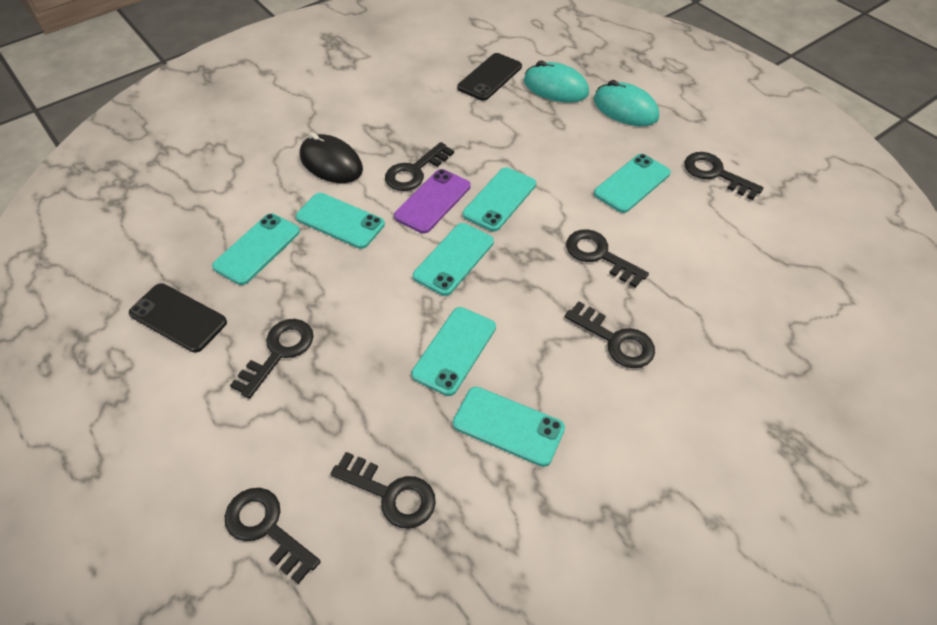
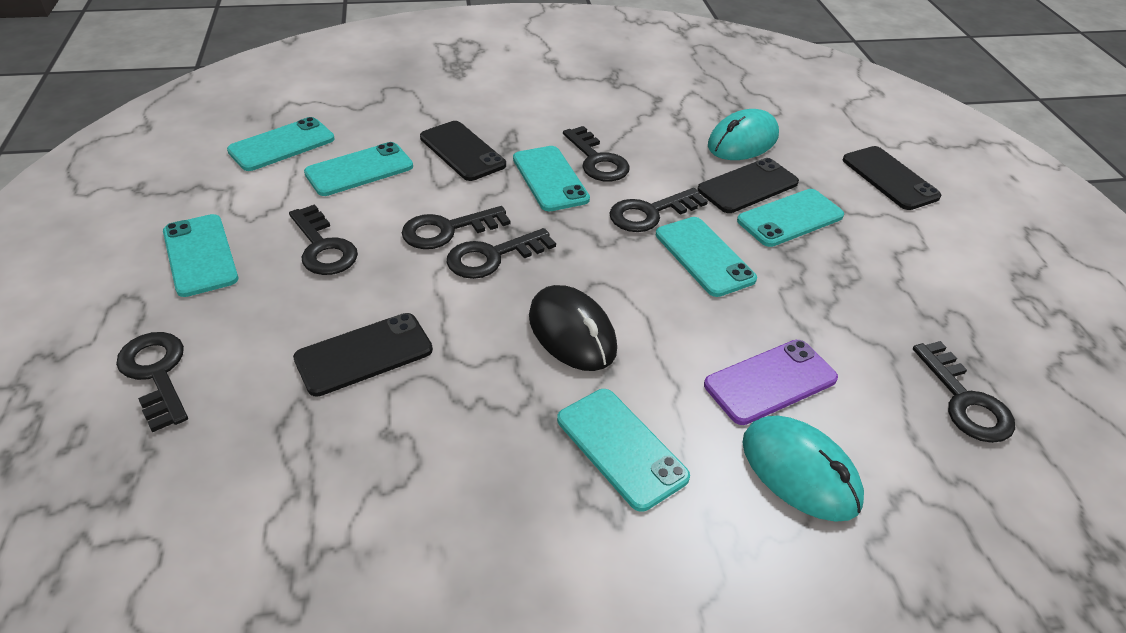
black phone: 2 -> 4

